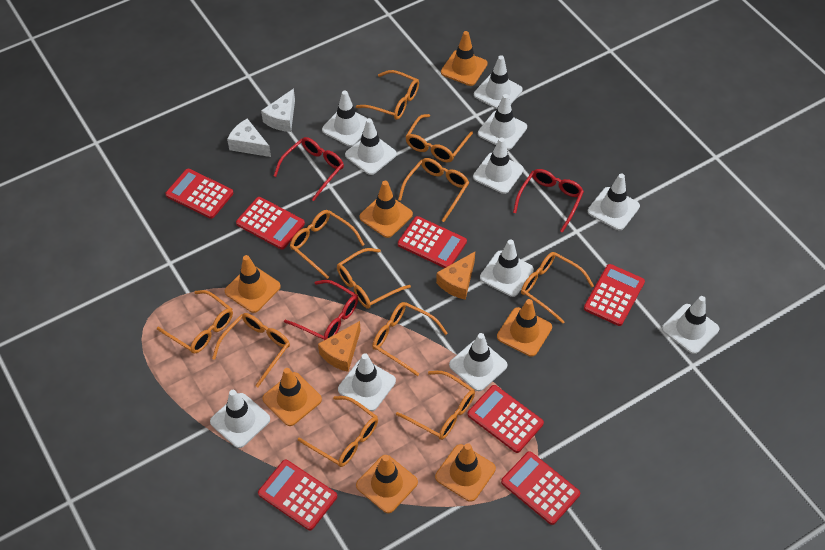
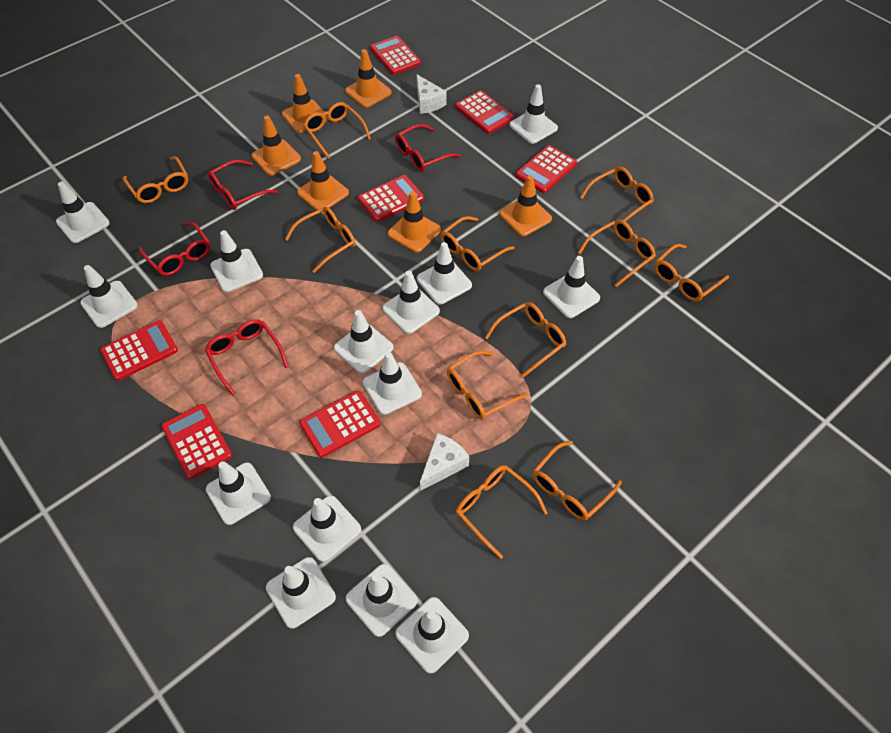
orange cheese: 2 -> 0
orange traffic cone: 7 -> 6
red glasses: 3 -> 4
white traffic cone: 11 -> 14

